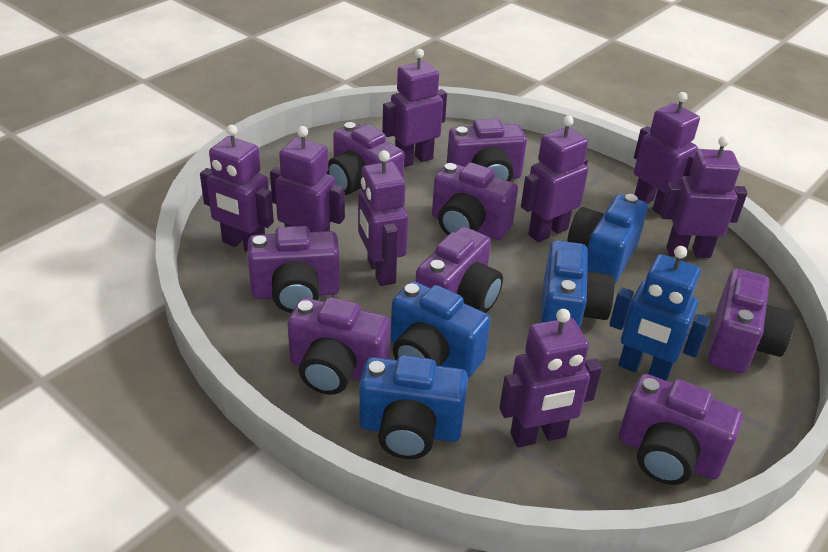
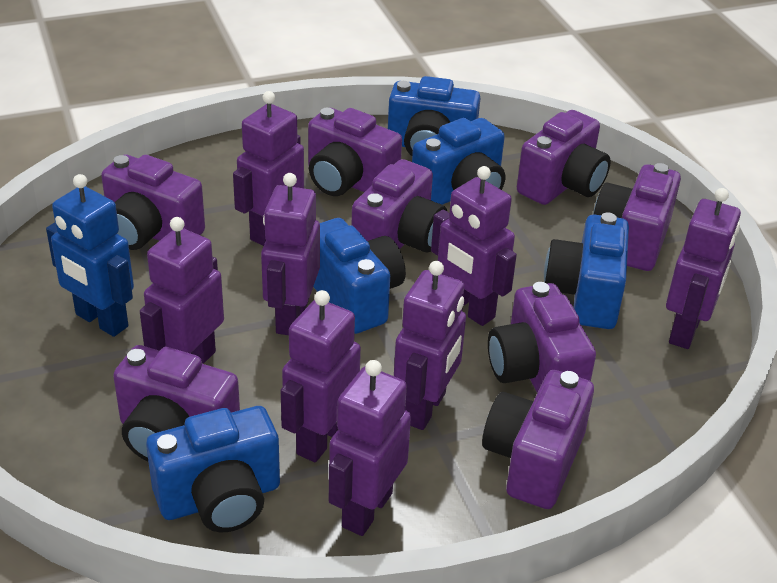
blue camera: 4 -> 5

